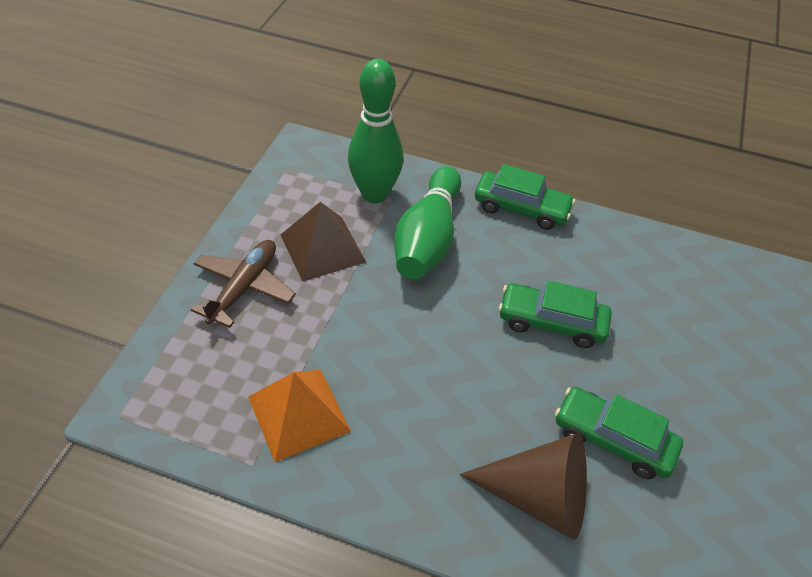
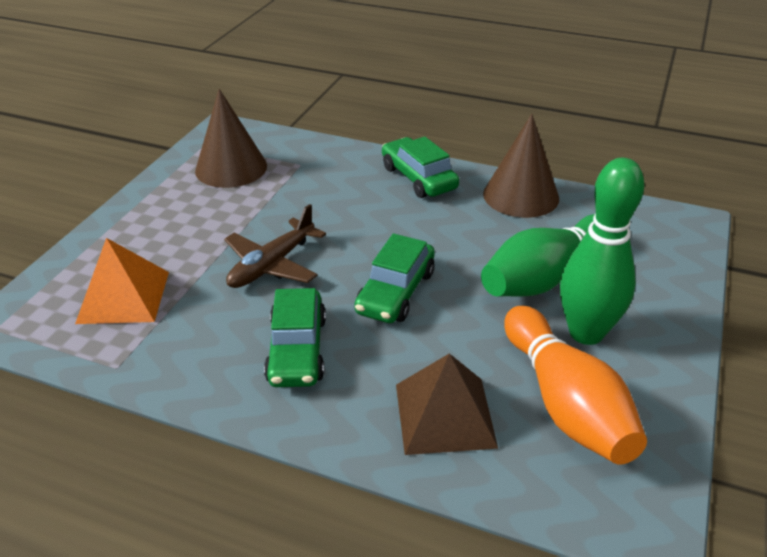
brown cone: 1 -> 2
orange bowling pin: 0 -> 1

